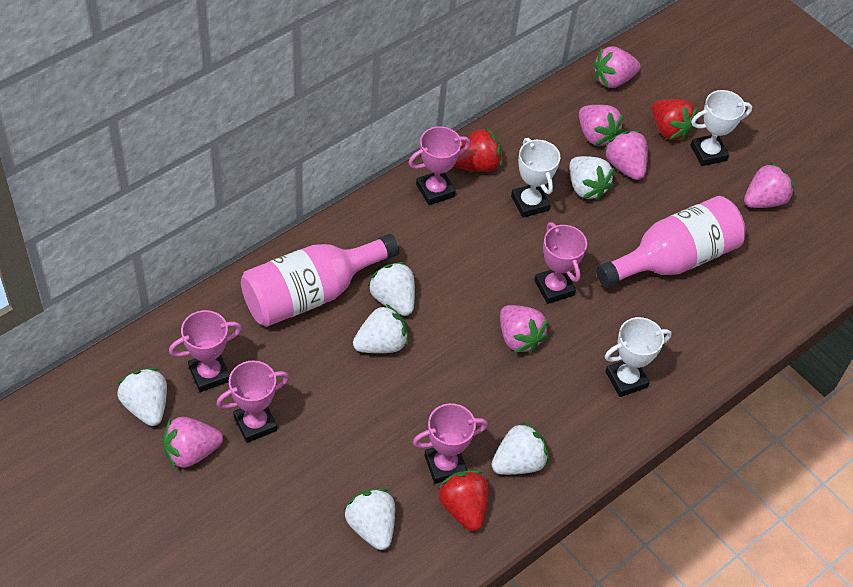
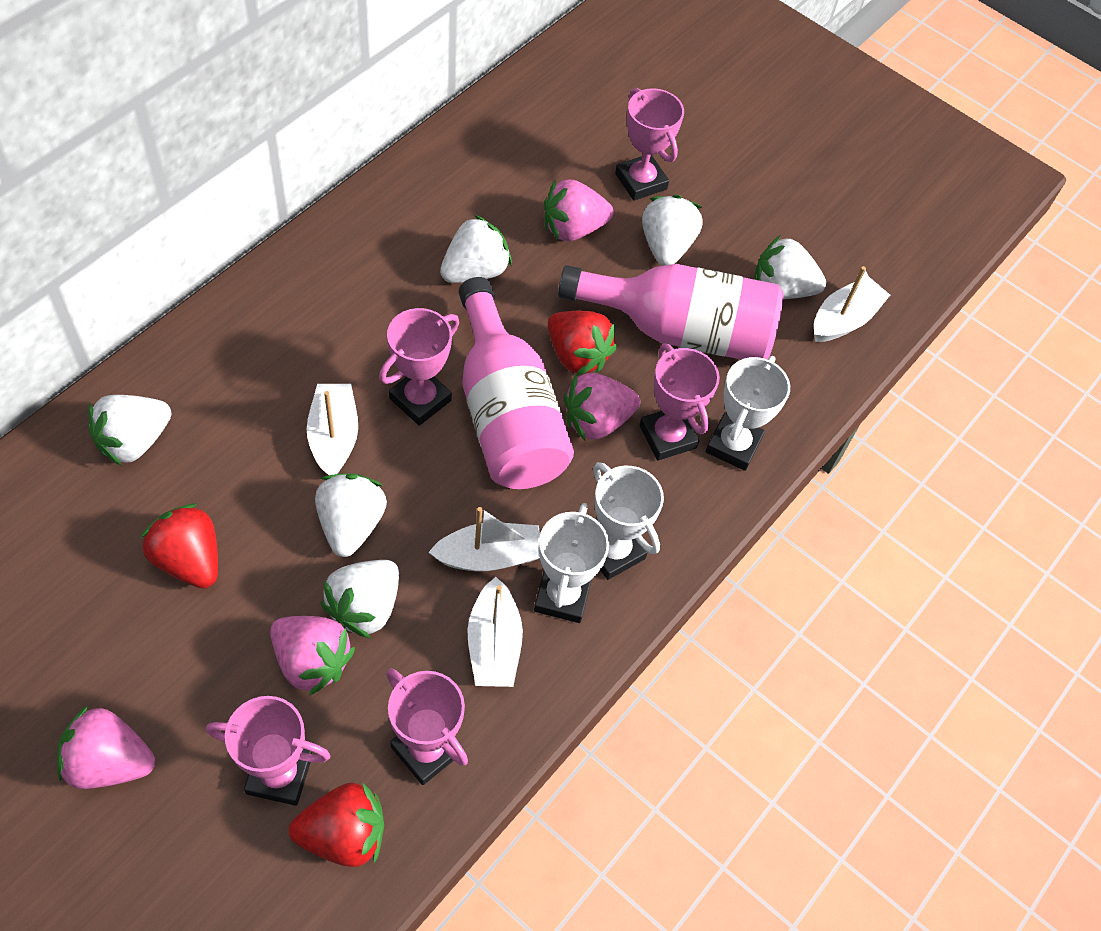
pink strawberry: 6 -> 4
white boat: 0 -> 4

